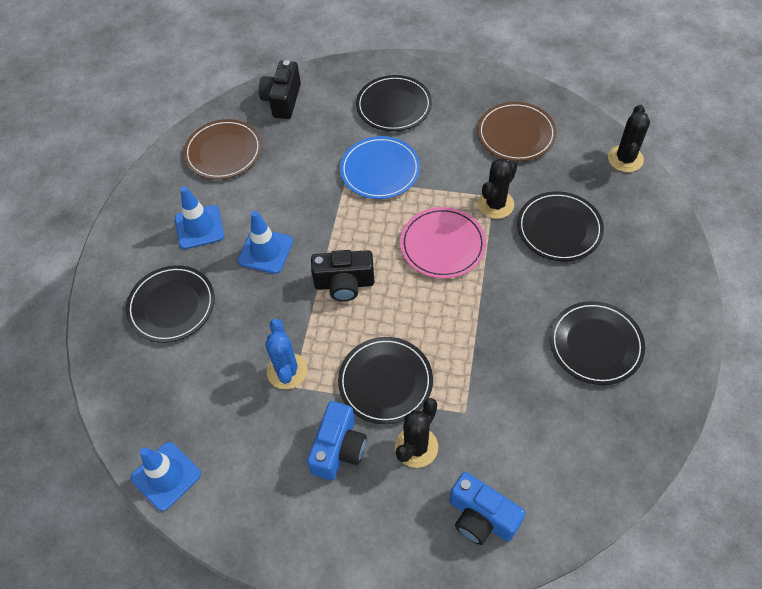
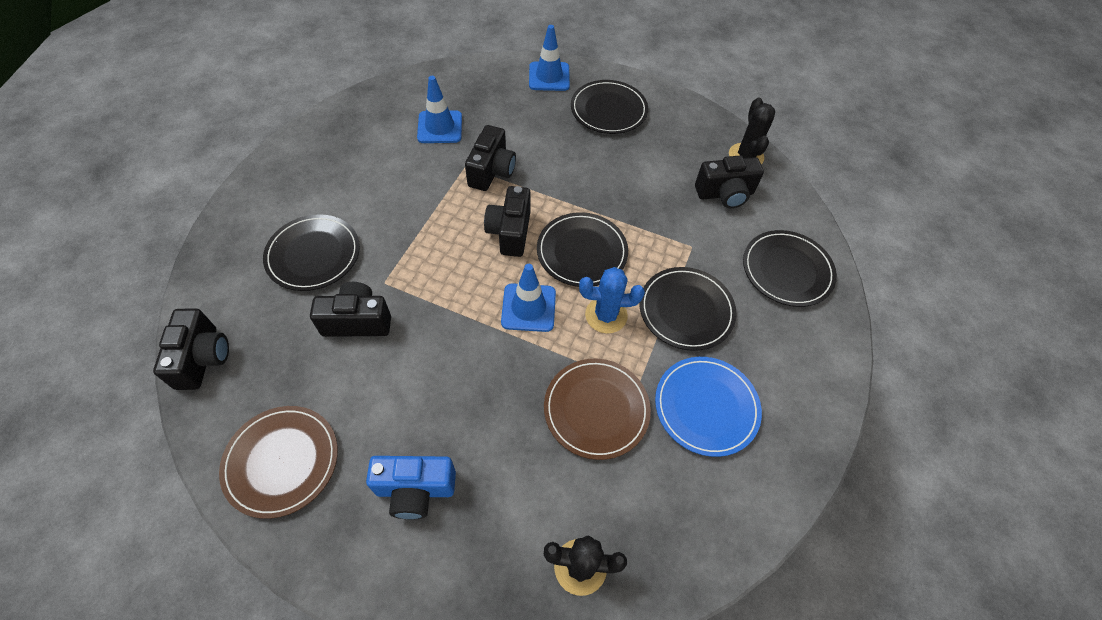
black cactus: 3 -> 2
black camera: 2 -> 5
blue camera: 2 -> 1
pink plate: 1 -> 0

